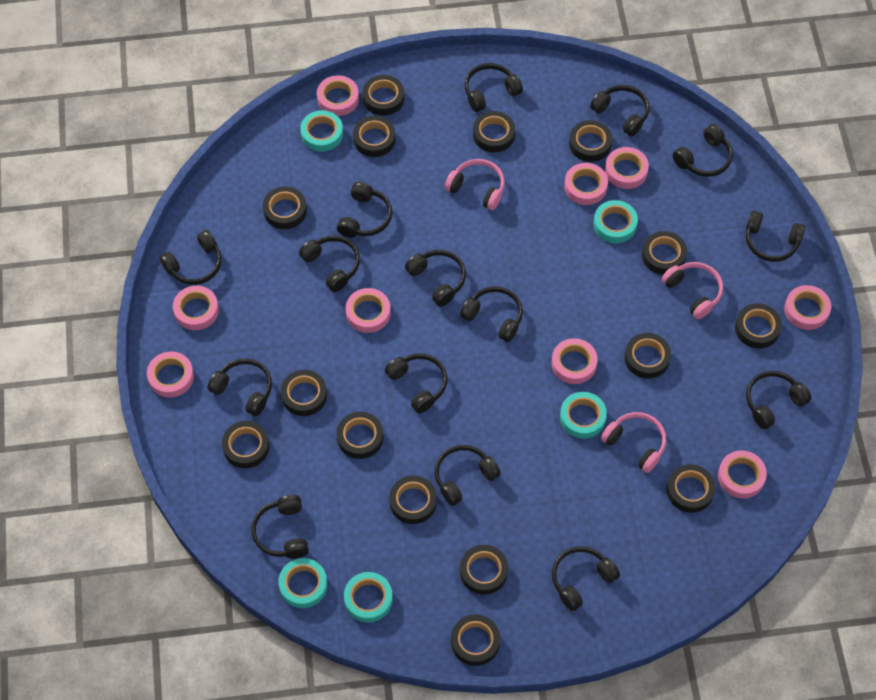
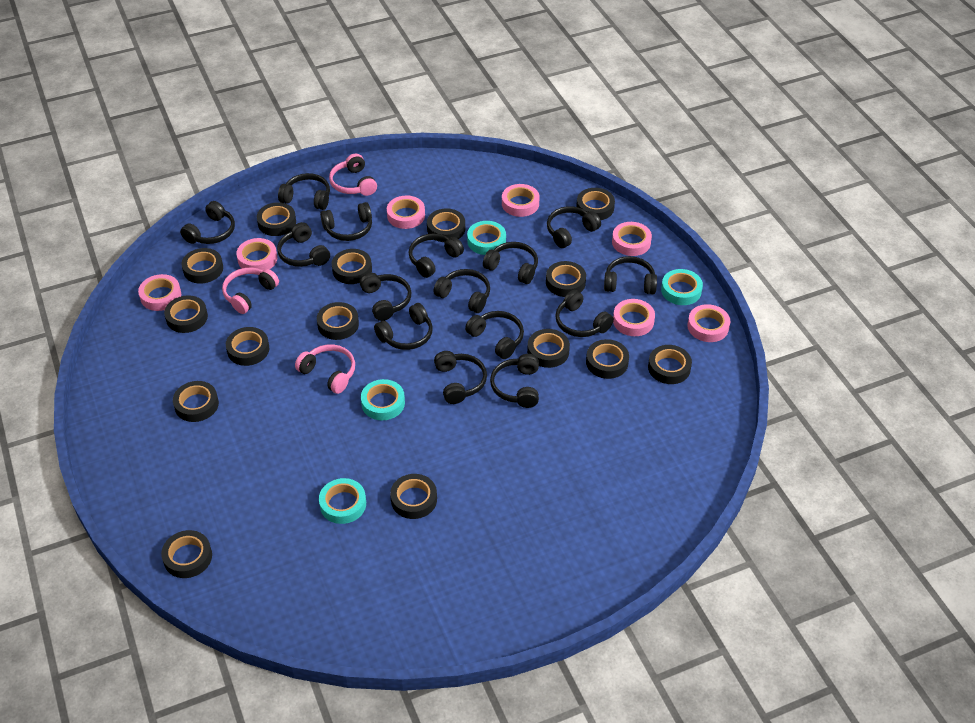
pink tape: 9 -> 7
turquoise tape: 5 -> 4

